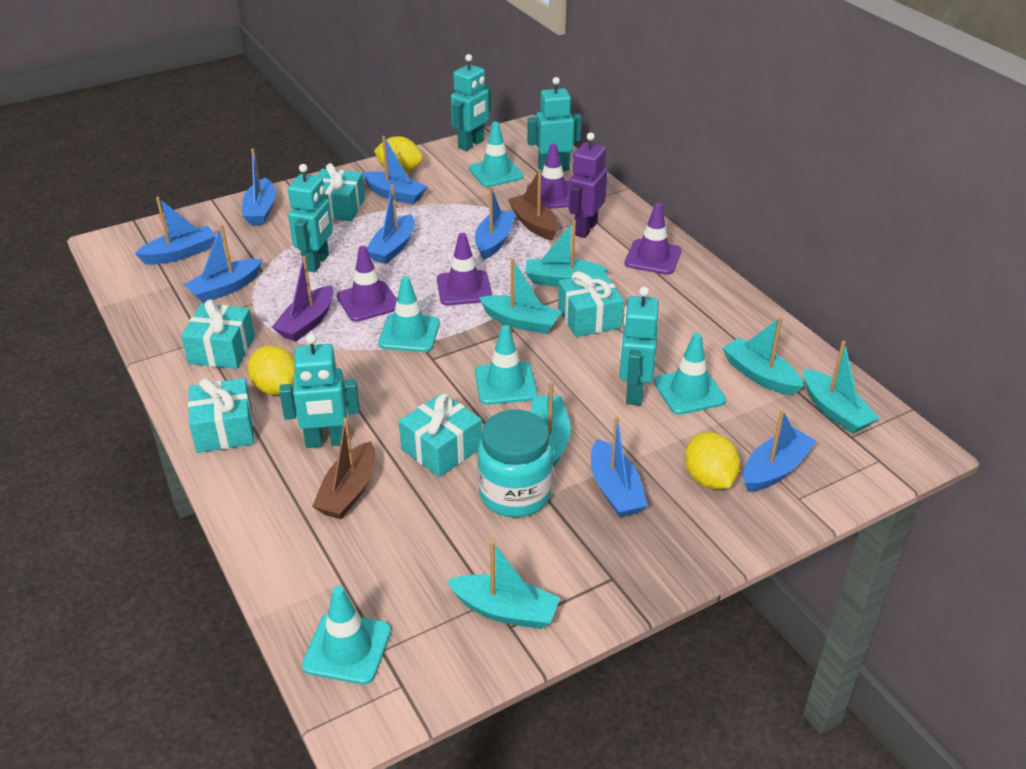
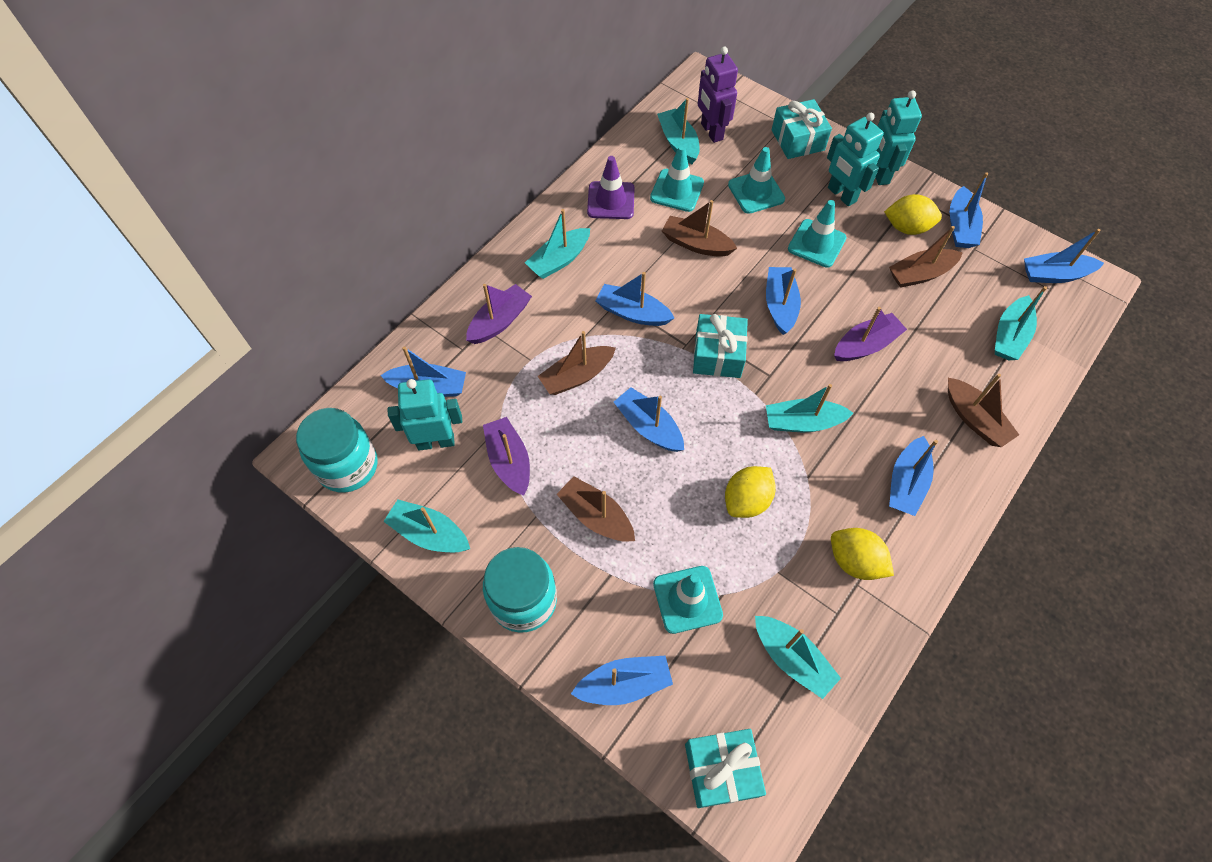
brown boat: 2 -> 5
purple boat: 1 -> 3
purple traffic cone: 4 -> 1
turquoise gift: 5 -> 3
turquoise jar: 1 -> 2
turquoise robot: 5 -> 3
turquoise traffic cone: 5 -> 4

